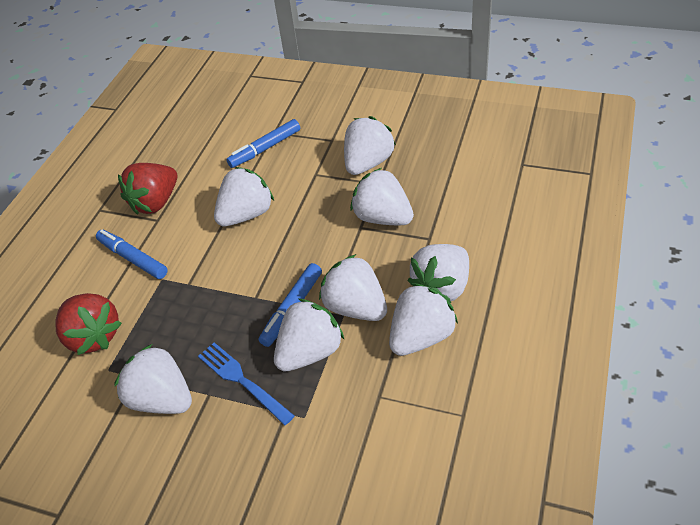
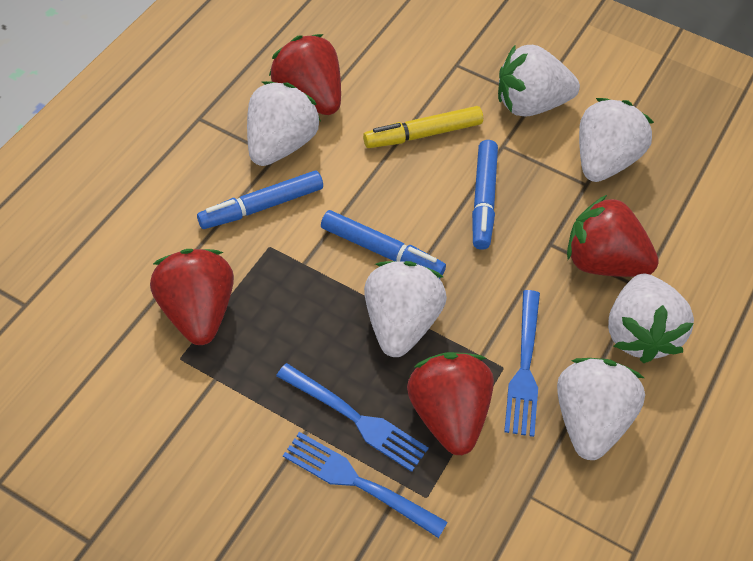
blue fork: 1 -> 3
red strawberry: 2 -> 4
white strawberry: 8 -> 6
yellow marker: 0 -> 1

